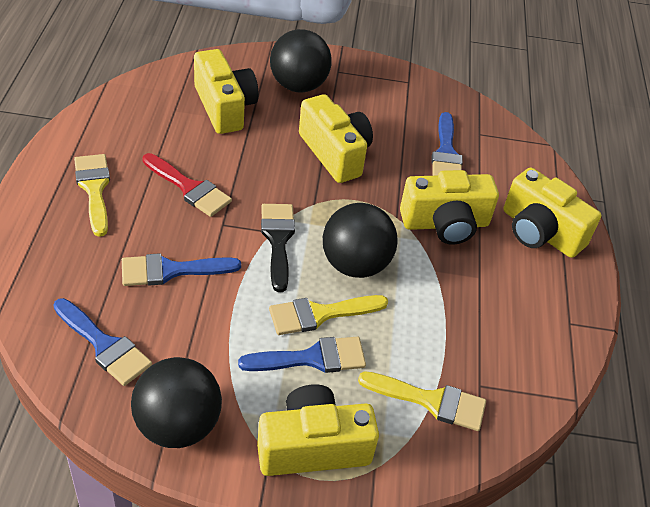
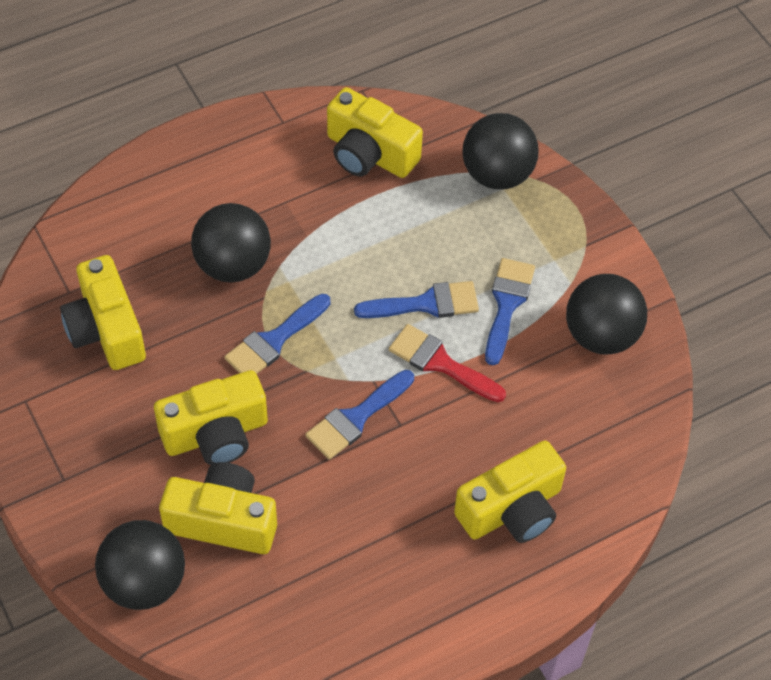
black ball: 3 -> 4
black brush: 1 -> 0
yellow brush: 3 -> 0

